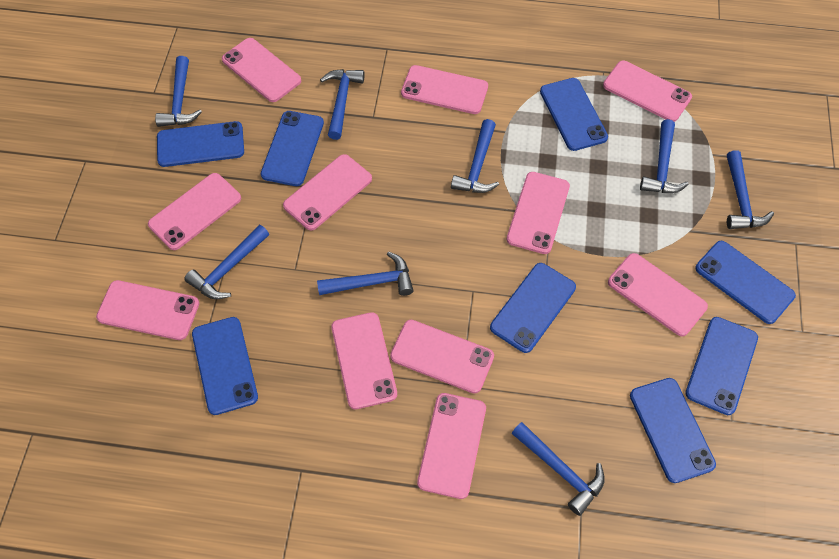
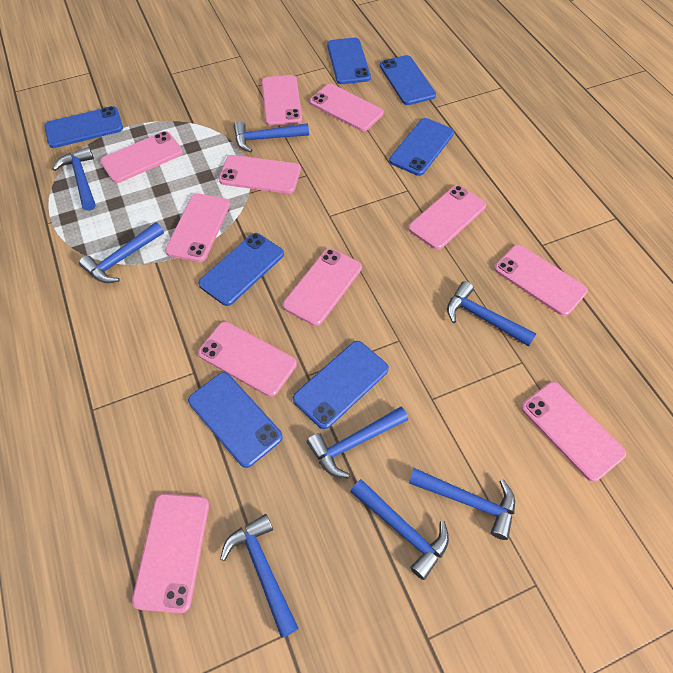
blue phone: 8 -> 7

